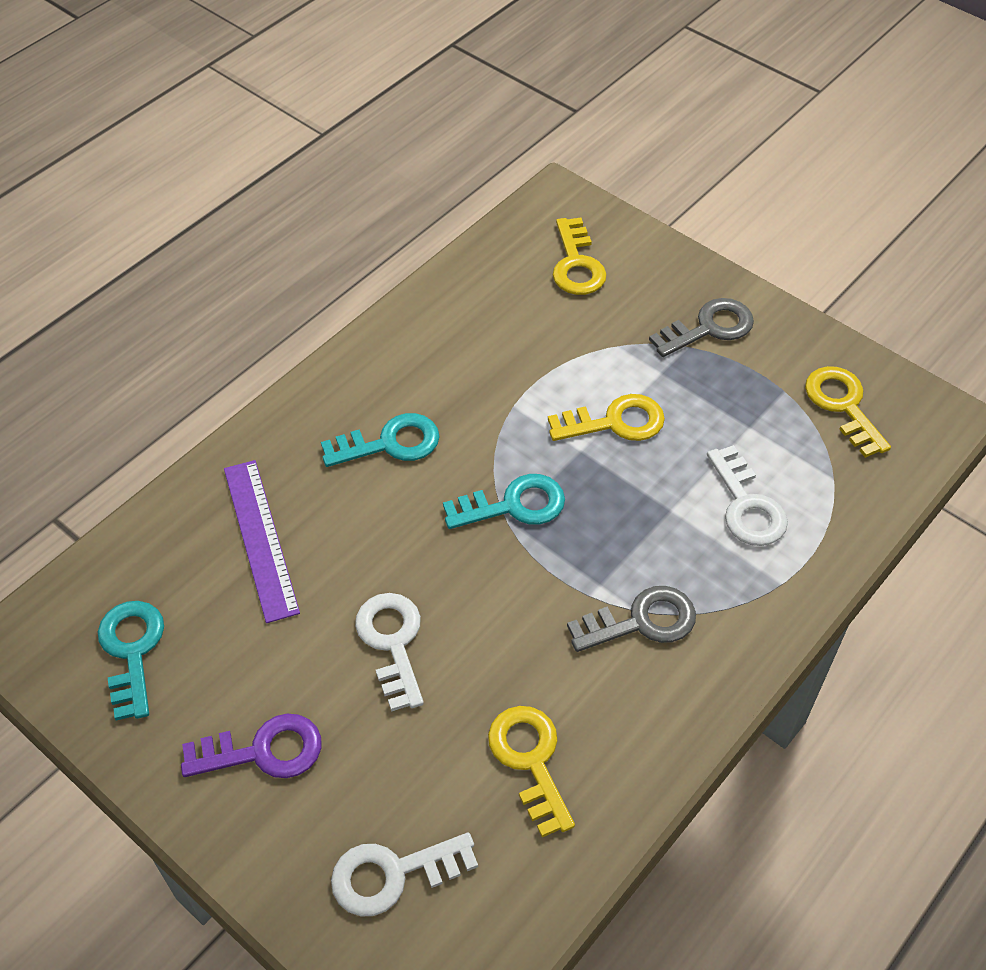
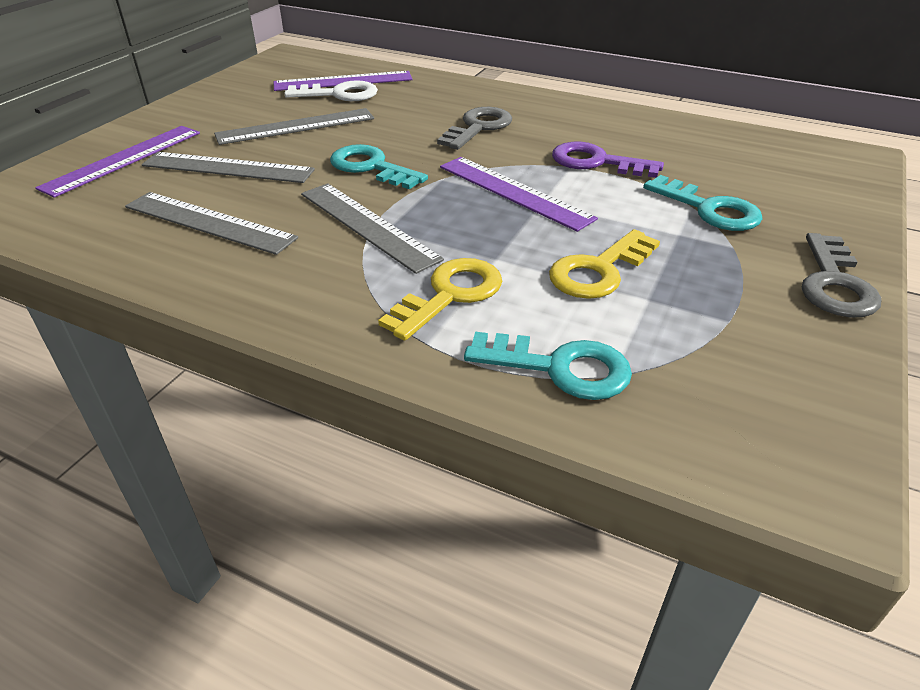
grey ruler: 0 -> 4
purple ruler: 1 -> 3
white key: 3 -> 1
yellow key: 4 -> 2

